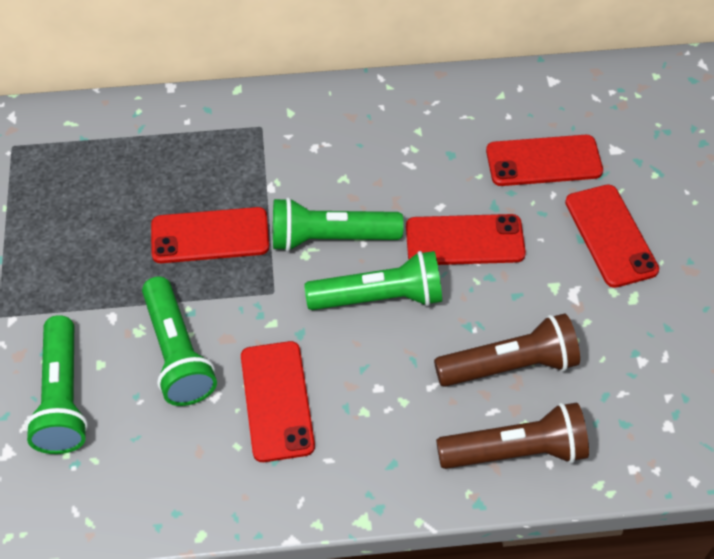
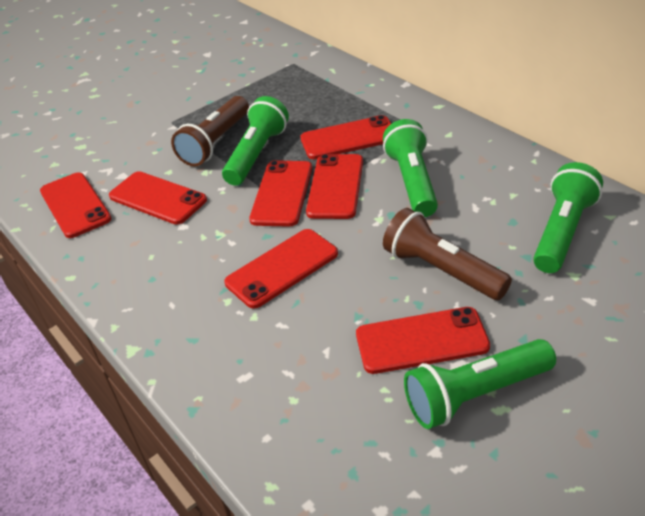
red phone: 5 -> 7

